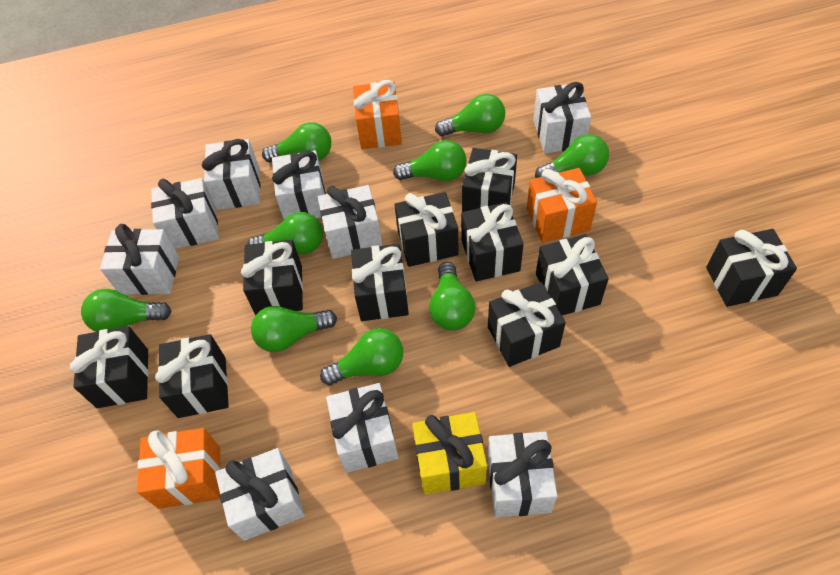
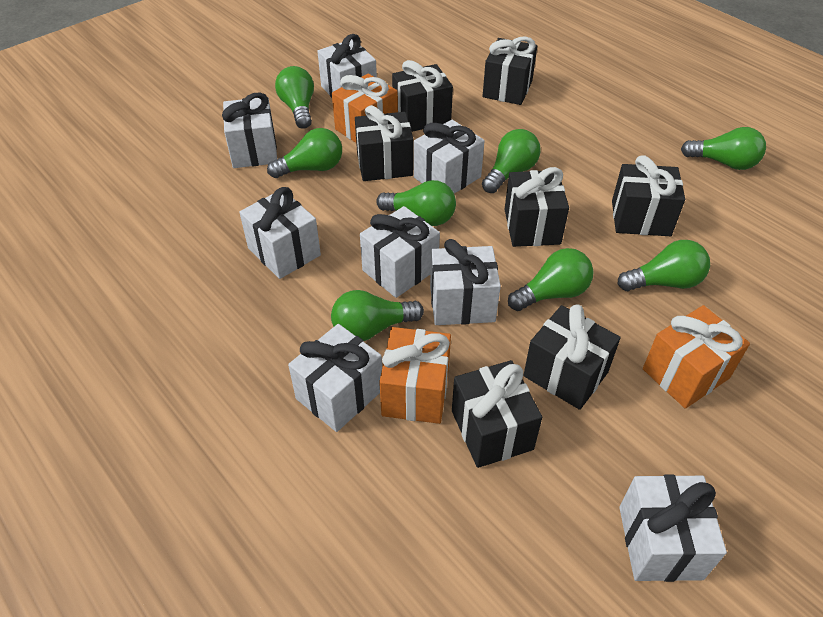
black gift: 10 -> 7
green light bulb: 9 -> 8
white gift: 9 -> 8
yellow gift: 1 -> 0

